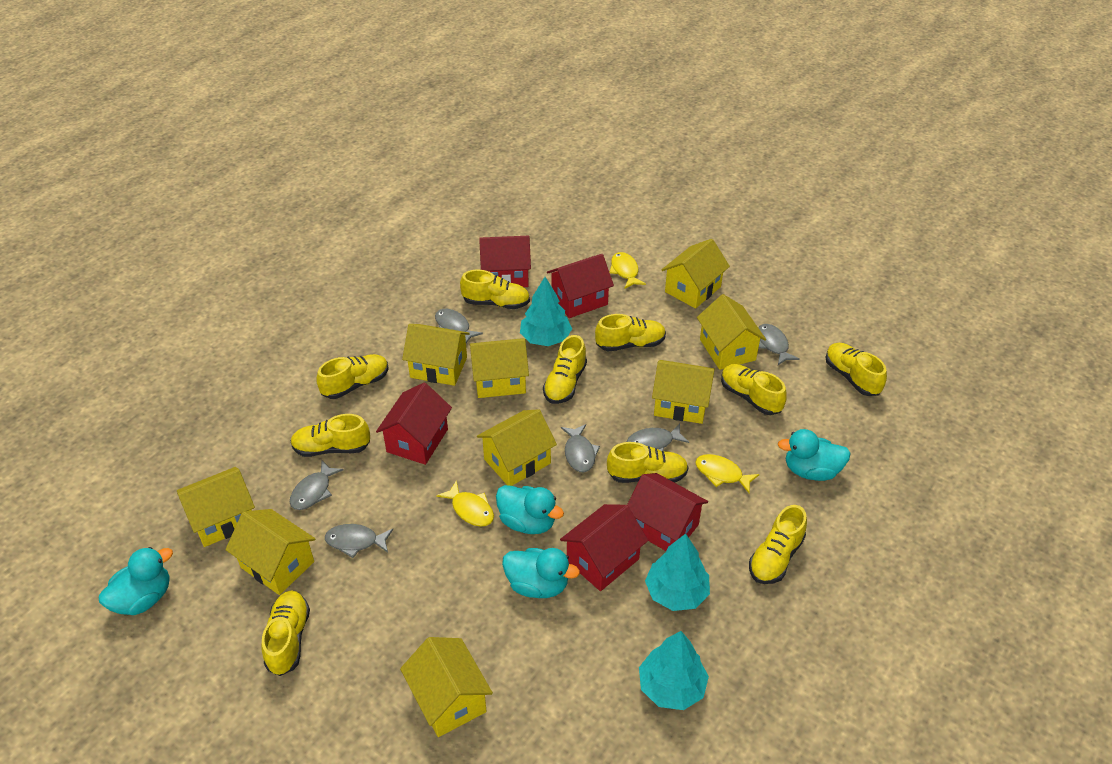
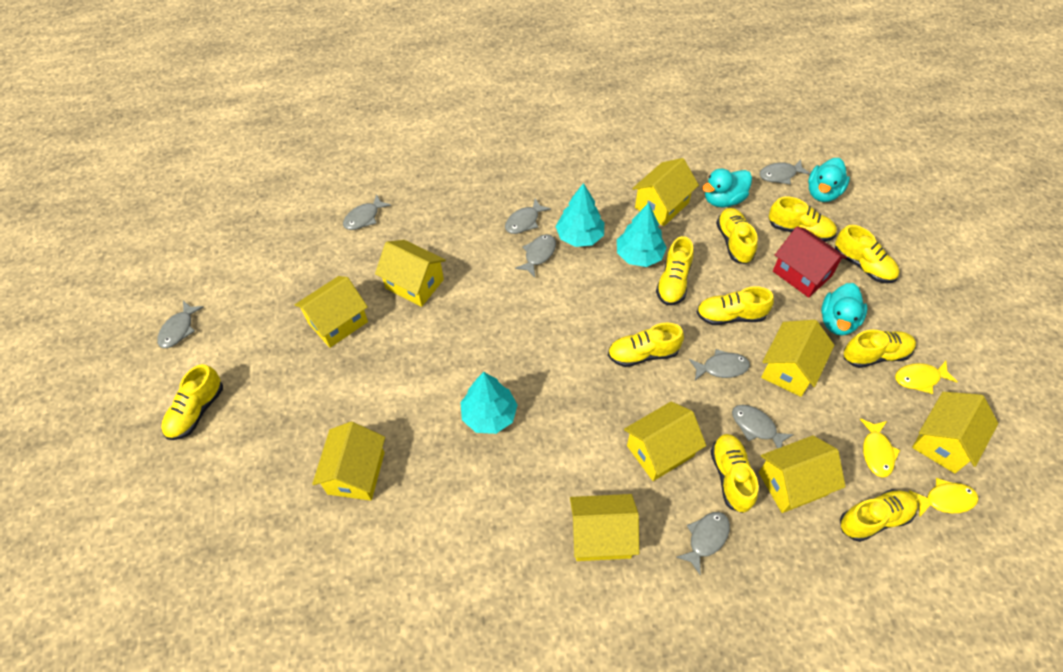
grey fish: 6 -> 8
red house: 5 -> 1
turquoise duck: 4 -> 3

